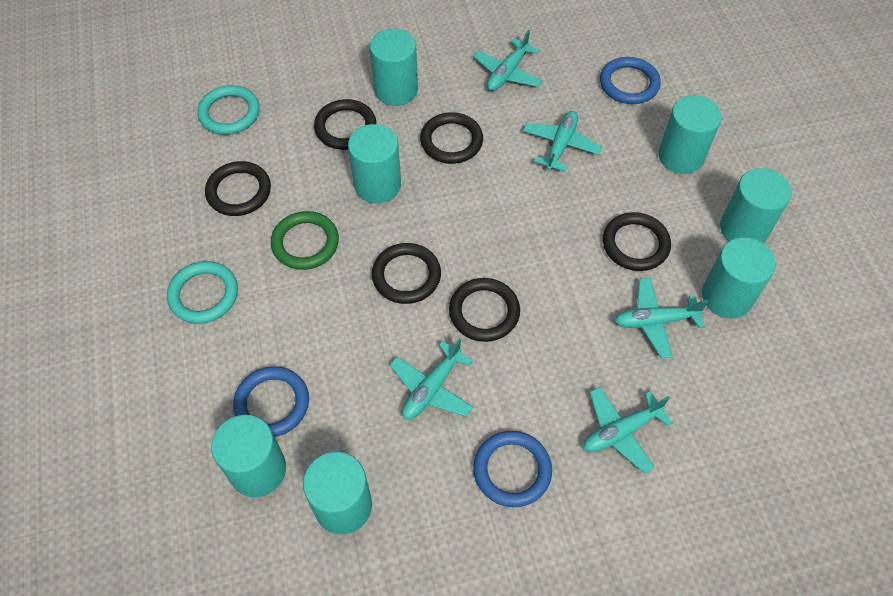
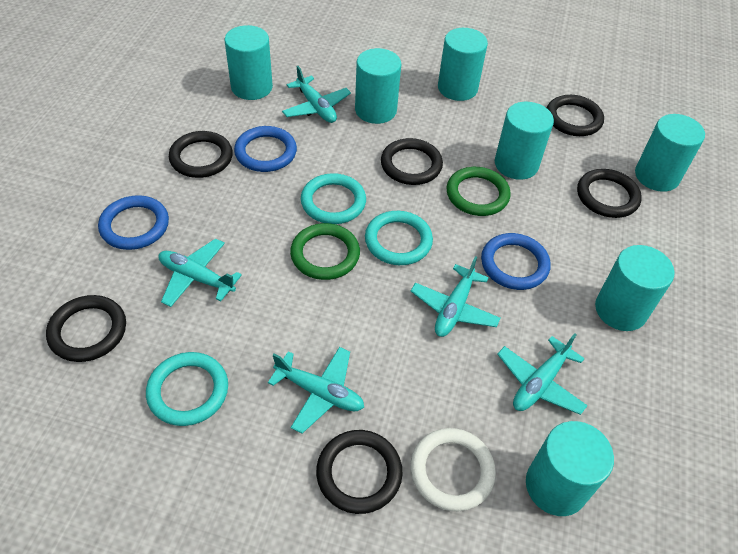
green ring: 1 -> 2
turquoise ring: 2 -> 3
white ring: 0 -> 1

